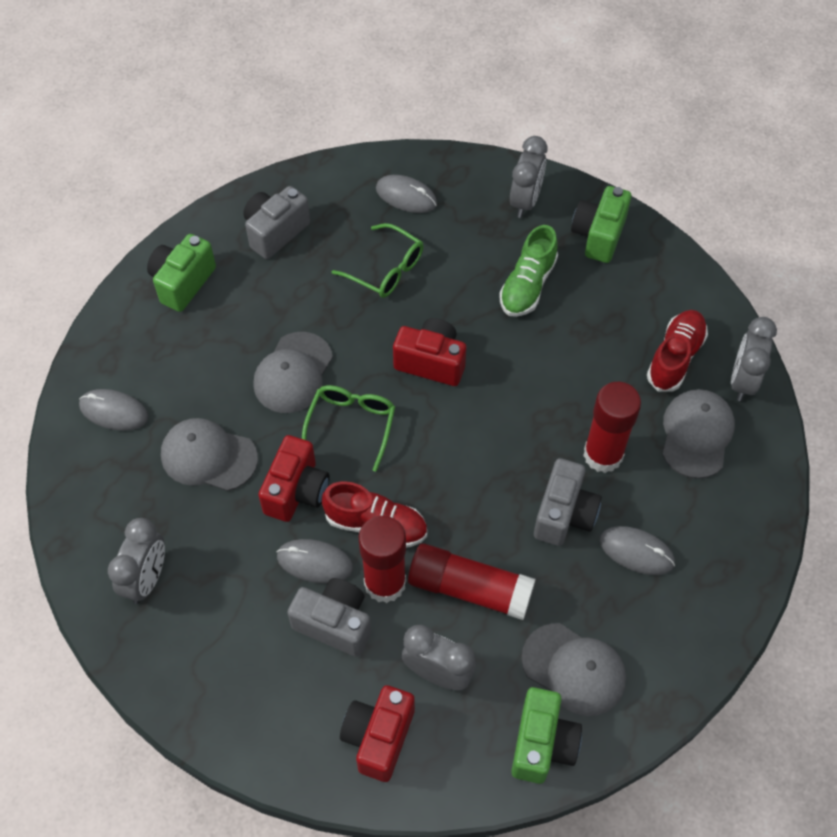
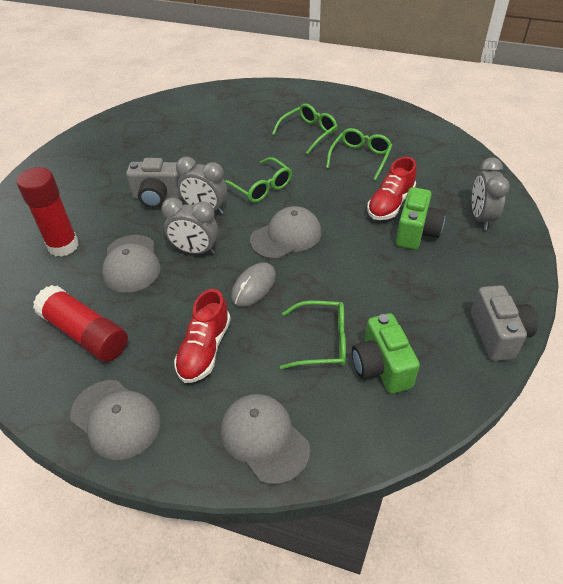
green camera: 3 -> 2
green glasses: 2 -> 4
green shoe: 1 -> 0
grey camera: 3 -> 2
grey clock: 4 -> 3
grey mouse: 4 -> 1
red camera: 3 -> 0
red glue stick: 3 -> 2

